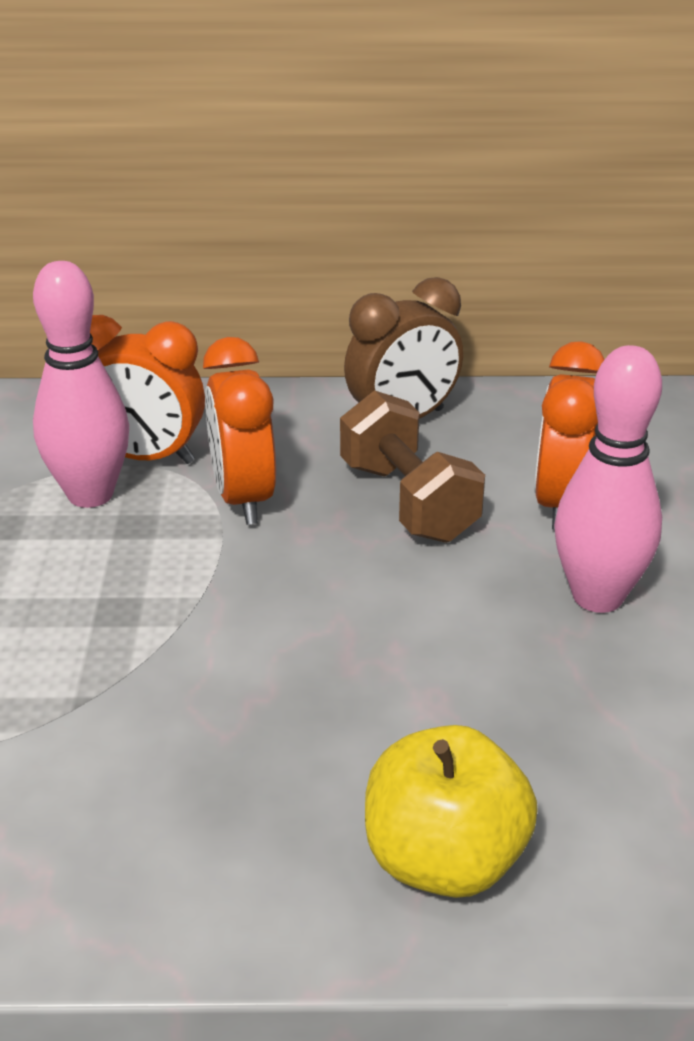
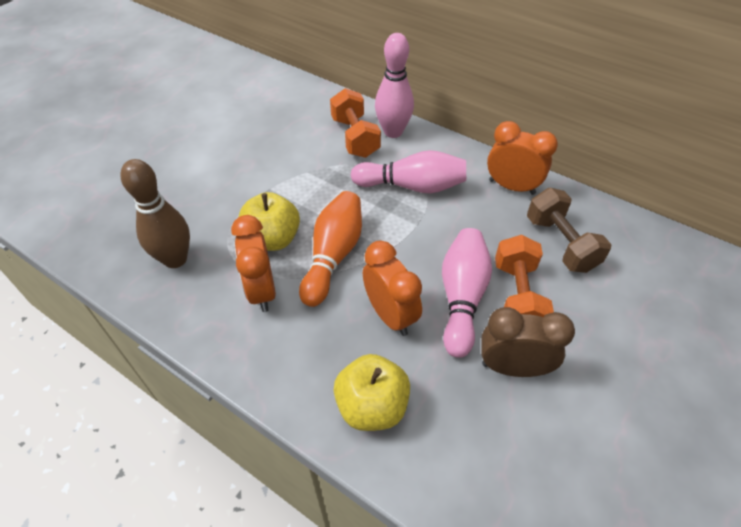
brown bowling pin: 0 -> 1
orange bowling pin: 0 -> 1
orange dumbbell: 0 -> 2
pink bowling pin: 2 -> 3
yellow apple: 1 -> 2

